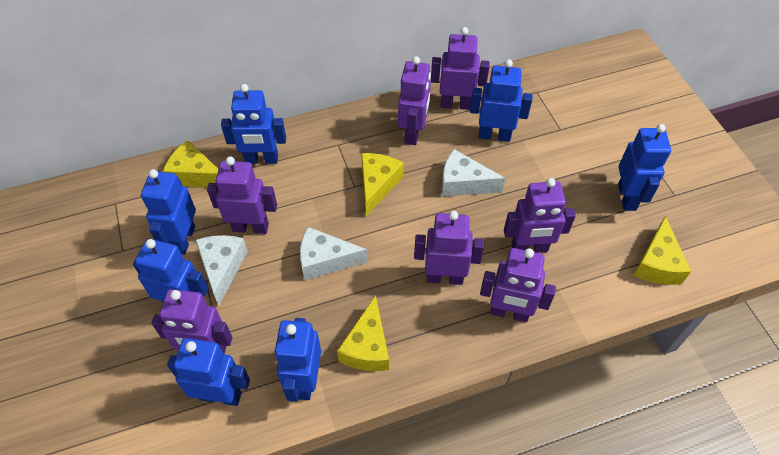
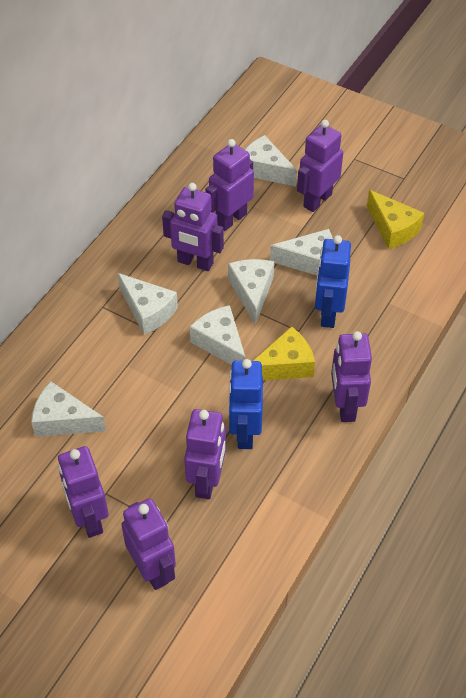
blue robot: 7 -> 2
white cheese: 3 -> 6
yellow cheese: 4 -> 2

